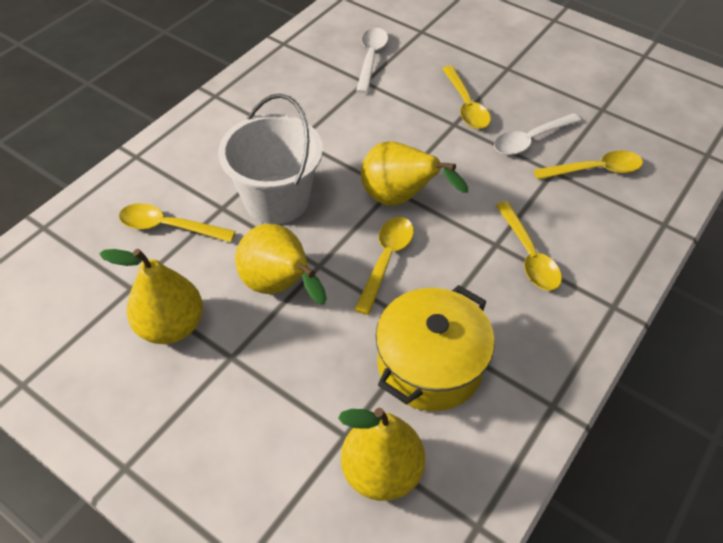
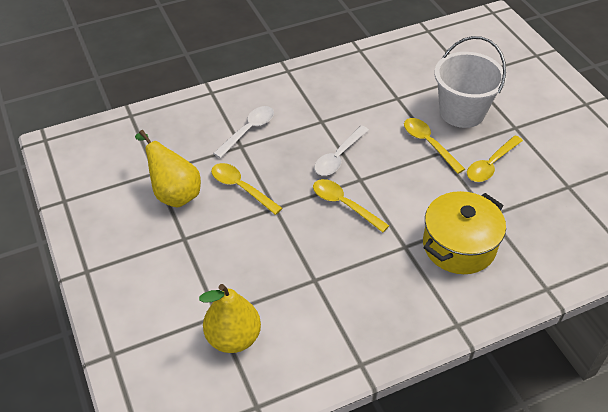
yellow pear: 4 -> 2
yellow spoon: 5 -> 4

